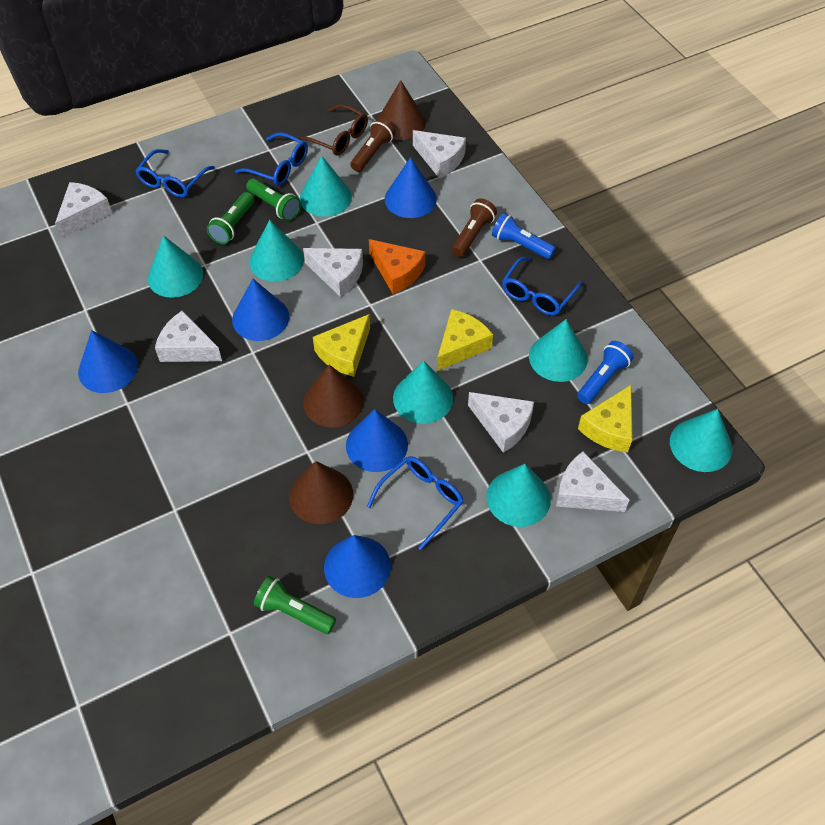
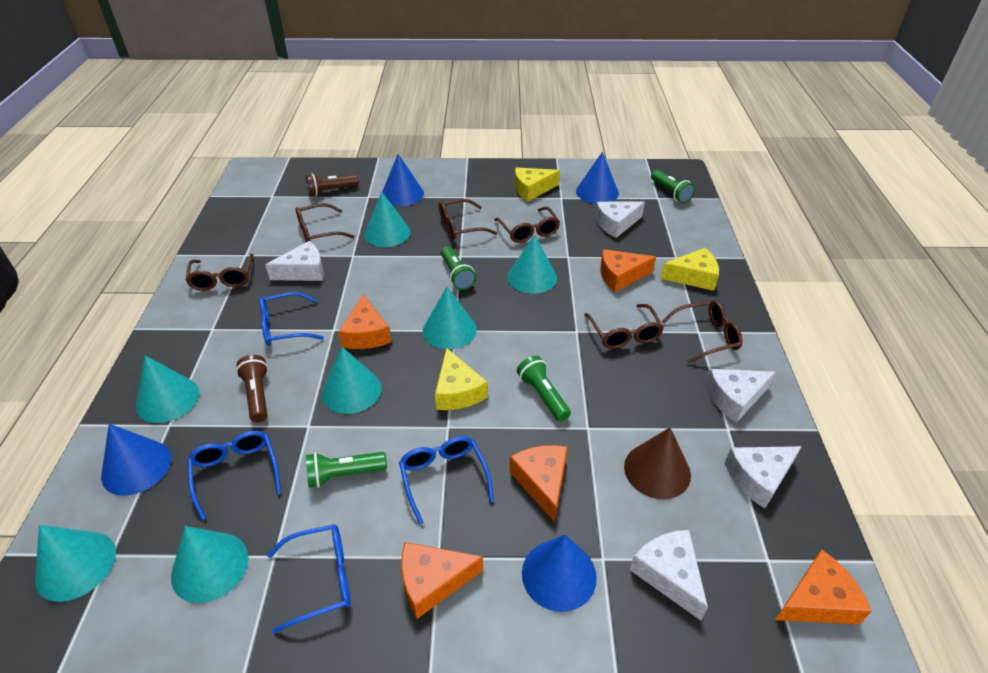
blue cone: 5 -> 4
blue flashlight: 2 -> 0
brown cone: 3 -> 1
brown glasses: 1 -> 6
green flashlight: 3 -> 4
orange cheese: 1 -> 5
white cheese: 6 -> 5

